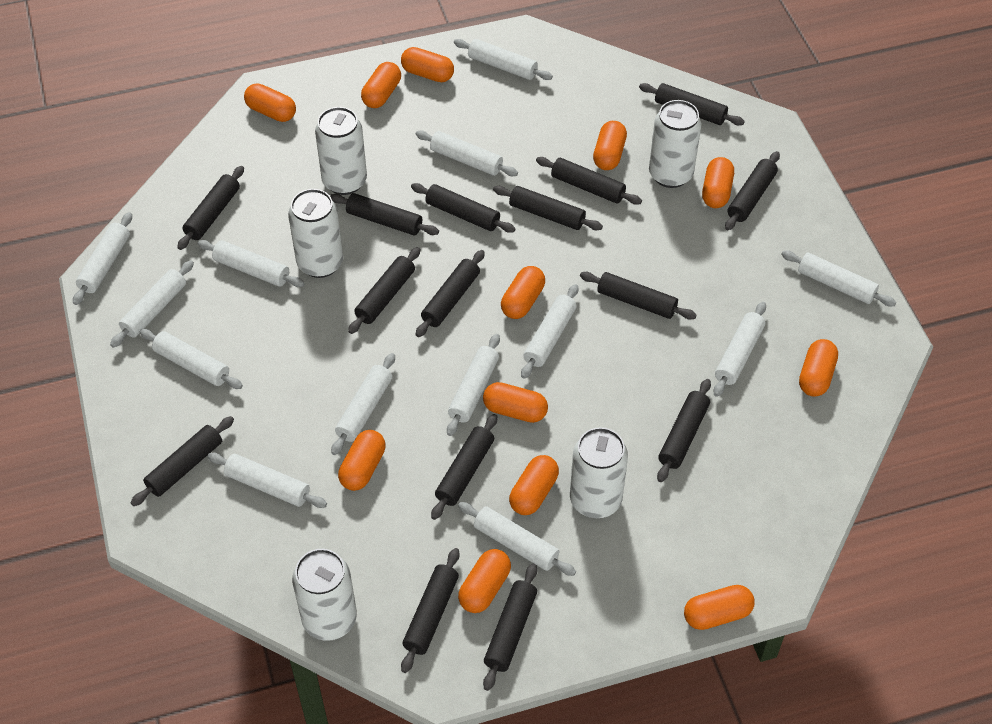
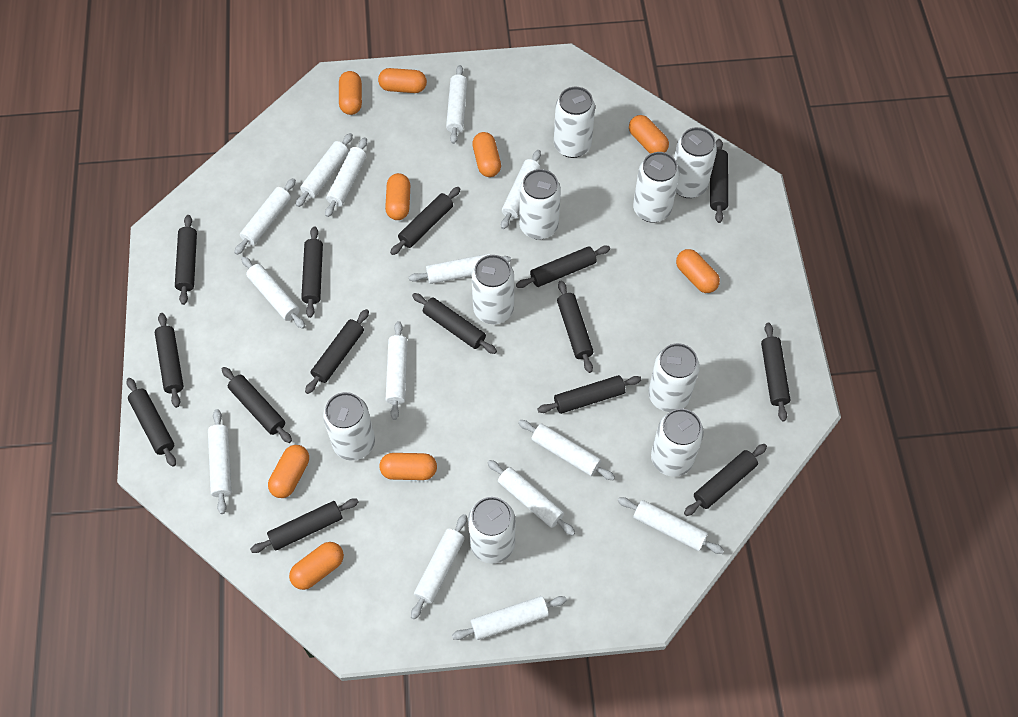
orange capsule: 12 -> 9
white can: 5 -> 9
white rolling pin: 13 -> 14

